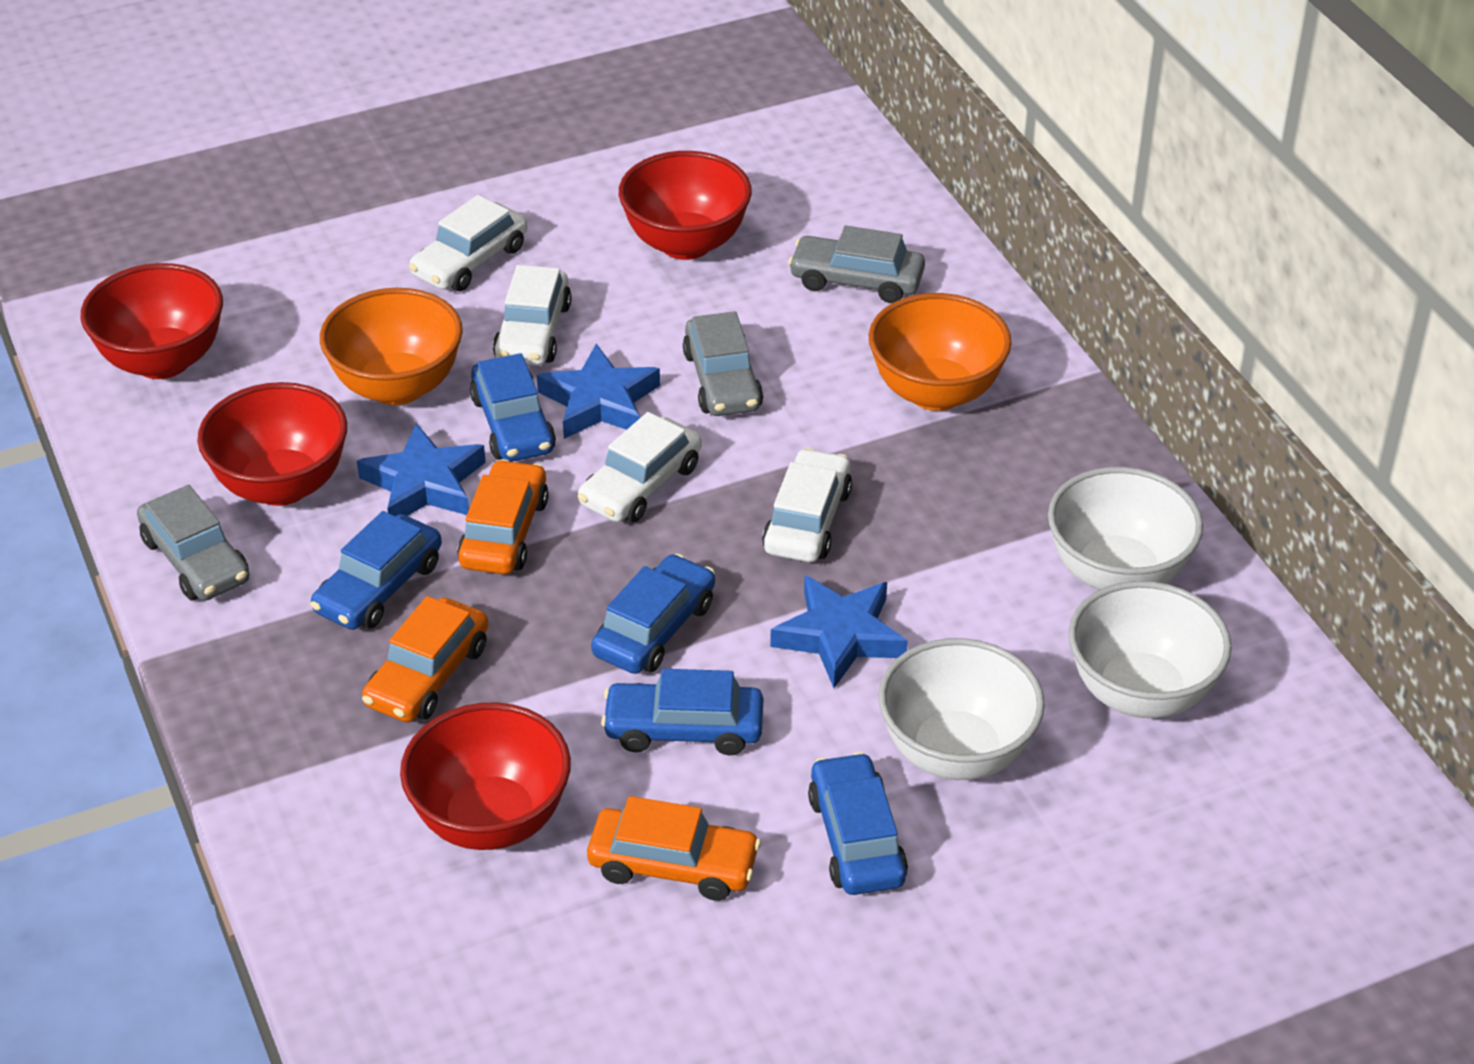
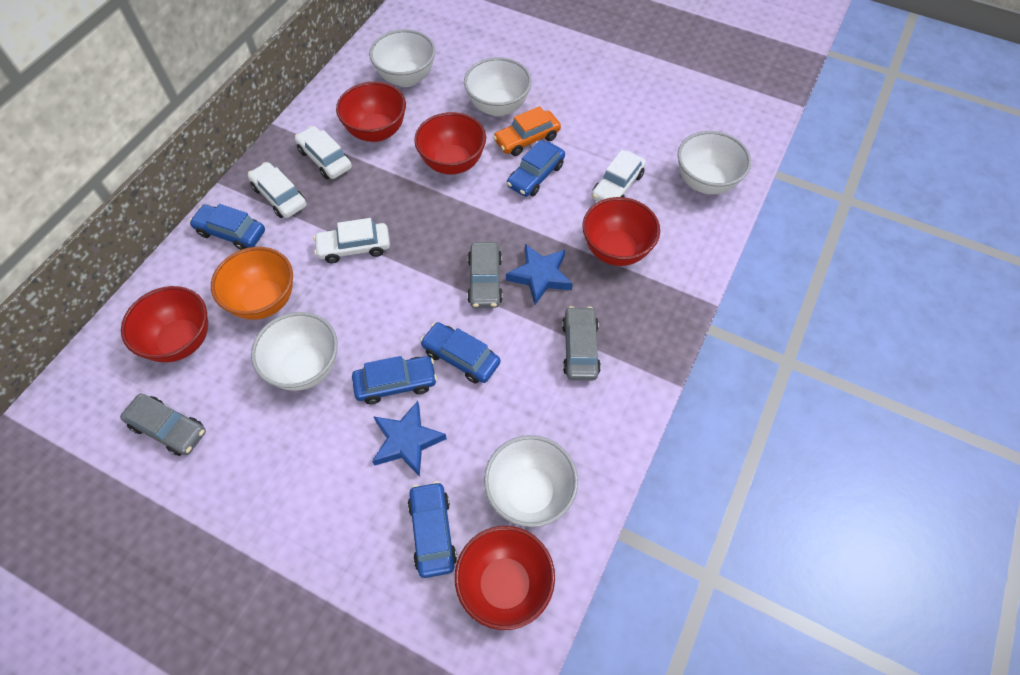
blue star: 3 -> 2
orange bowl: 2 -> 1
orange car: 3 -> 1
red bowl: 4 -> 5
white bowl: 3 -> 5

